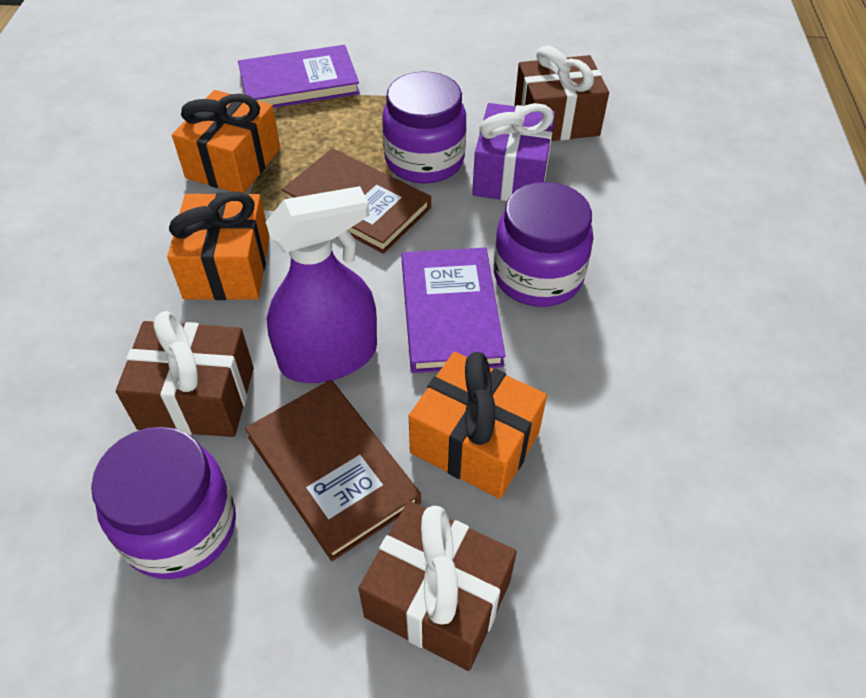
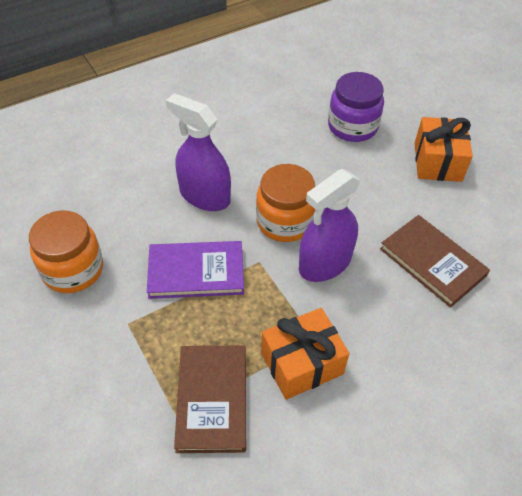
brown gift: 3 -> 0
orange gift: 3 -> 2
orange jar: 0 -> 2
purple book: 2 -> 1
purple gift: 1 -> 0
purple jar: 3 -> 1
purple spray bottle: 1 -> 2

